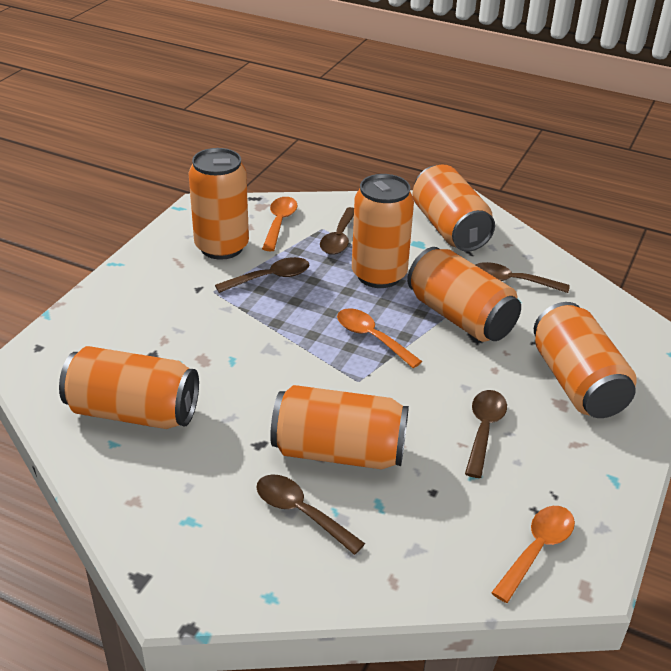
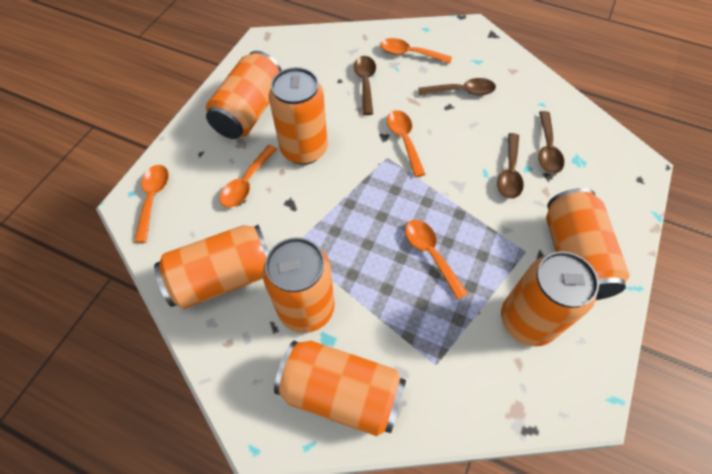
brown spoon: 5 -> 4
orange spoon: 3 -> 5

